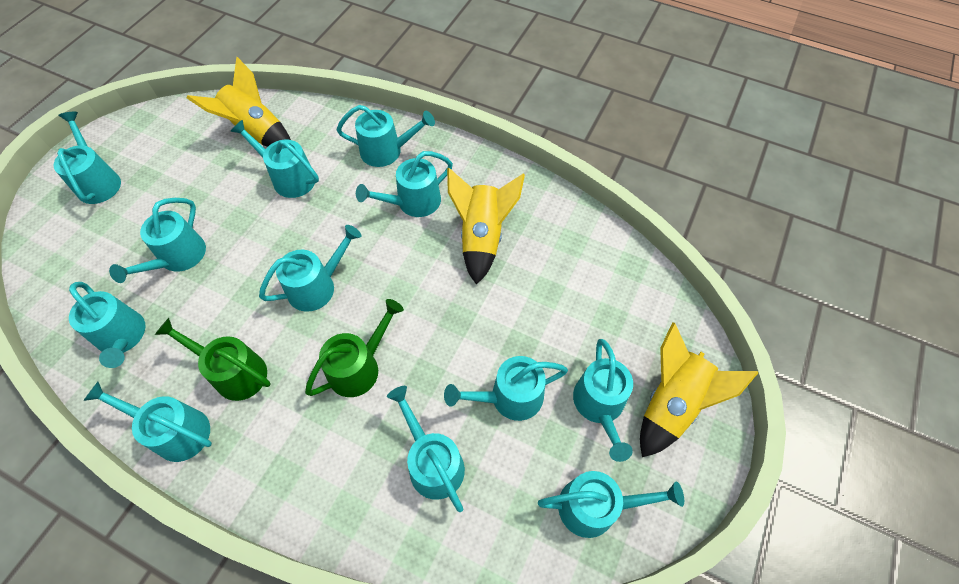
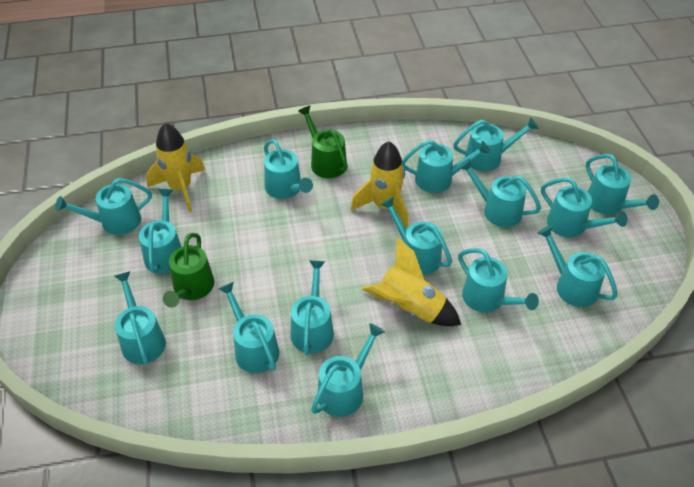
turquoise watering can: 12 -> 15

